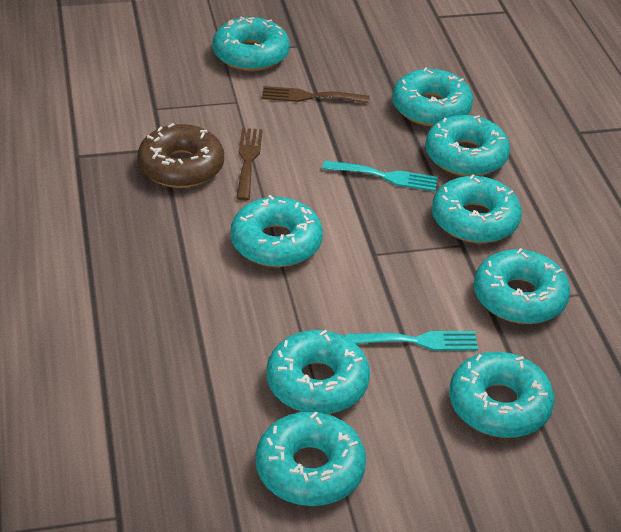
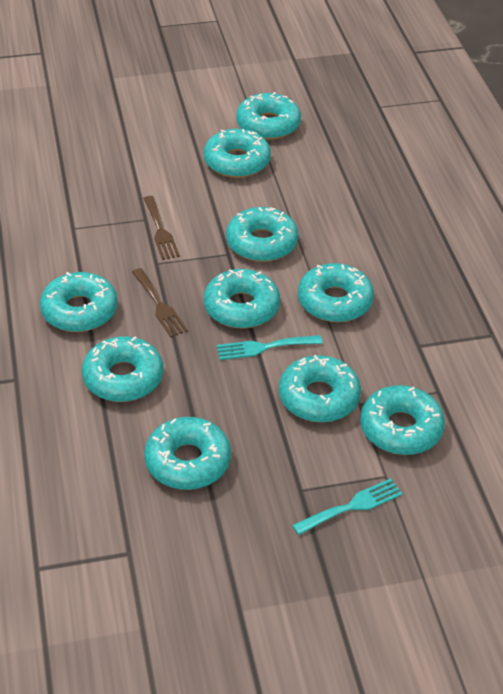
brown donut: 1 -> 0
turquoise donut: 9 -> 10

